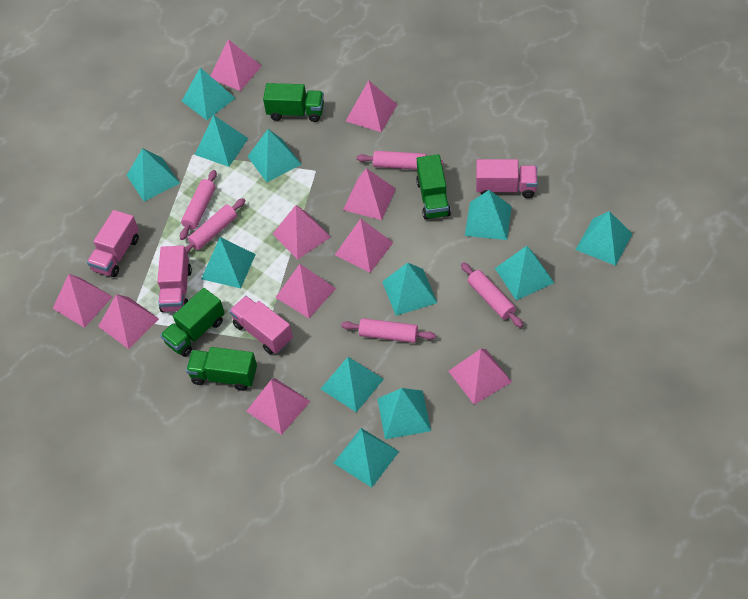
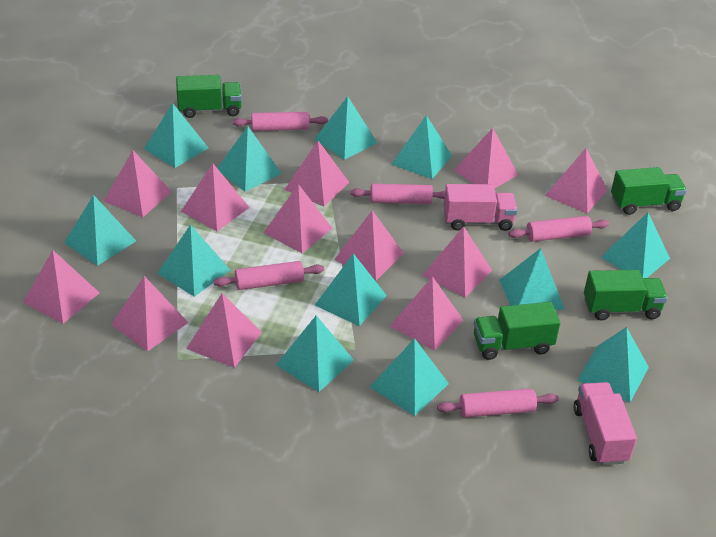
pink pyramid: 10 -> 12
pink truck: 4 -> 2

